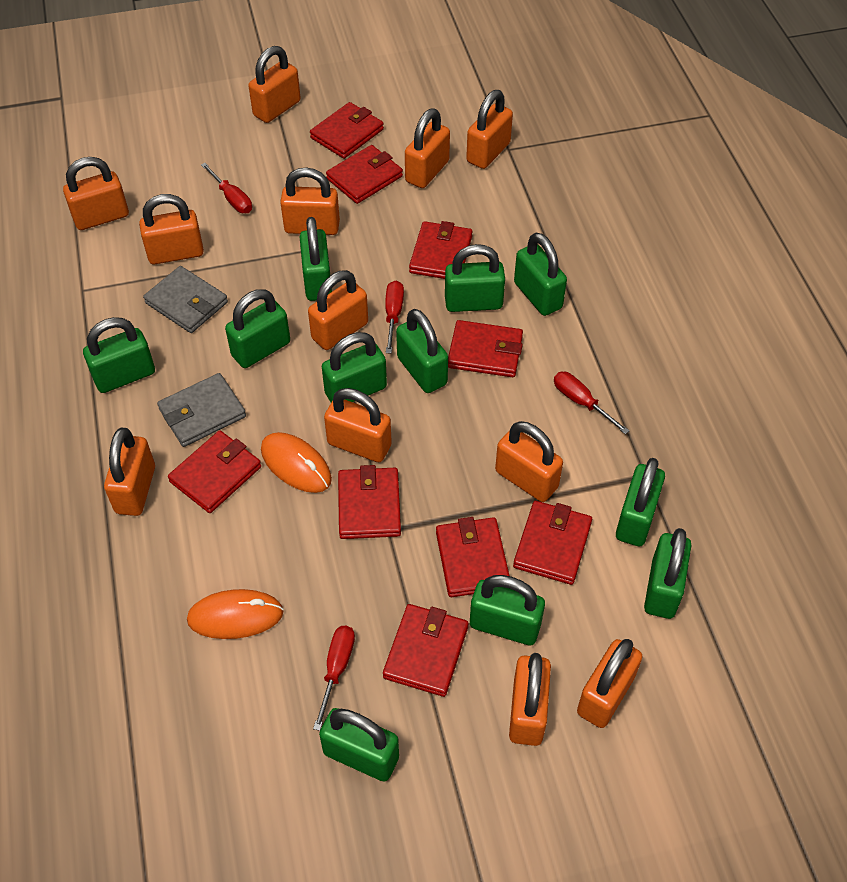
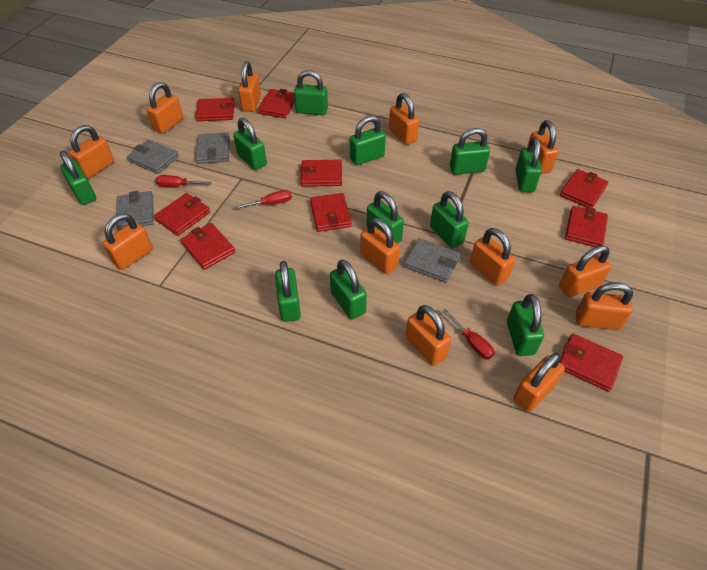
grey wallet: 2 -> 4
orange mouse: 2 -> 0
red screwdriver: 4 -> 3

